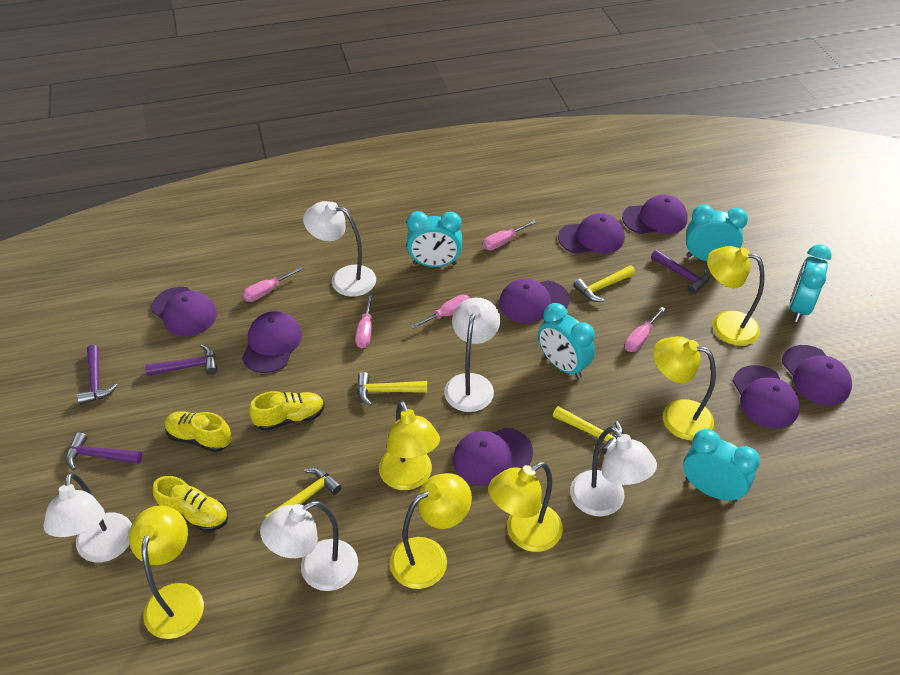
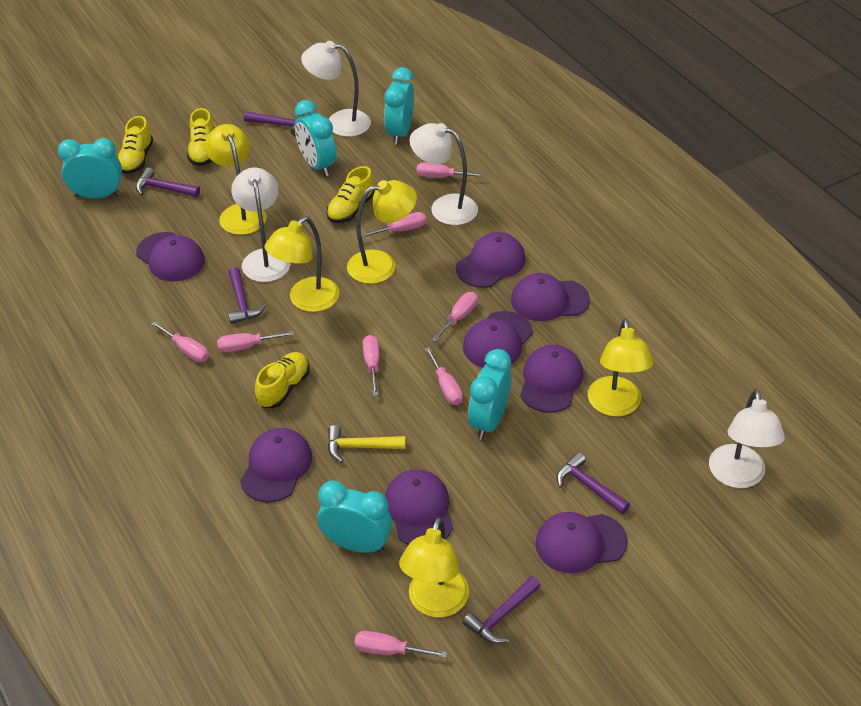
pink screwdriver: 5 -> 8
purple hammer: 4 -> 5
white lamp: 5 -> 4
yellow hammer: 4 -> 1
yellow lamp: 6 -> 5
yellow shoe: 3 -> 4

